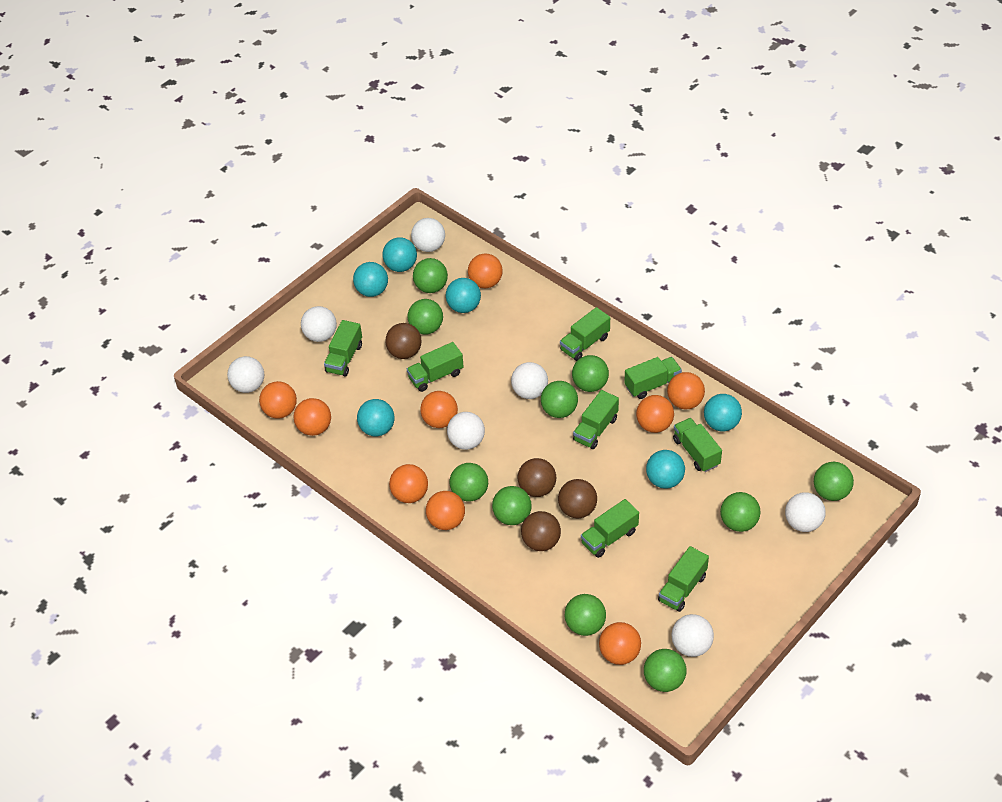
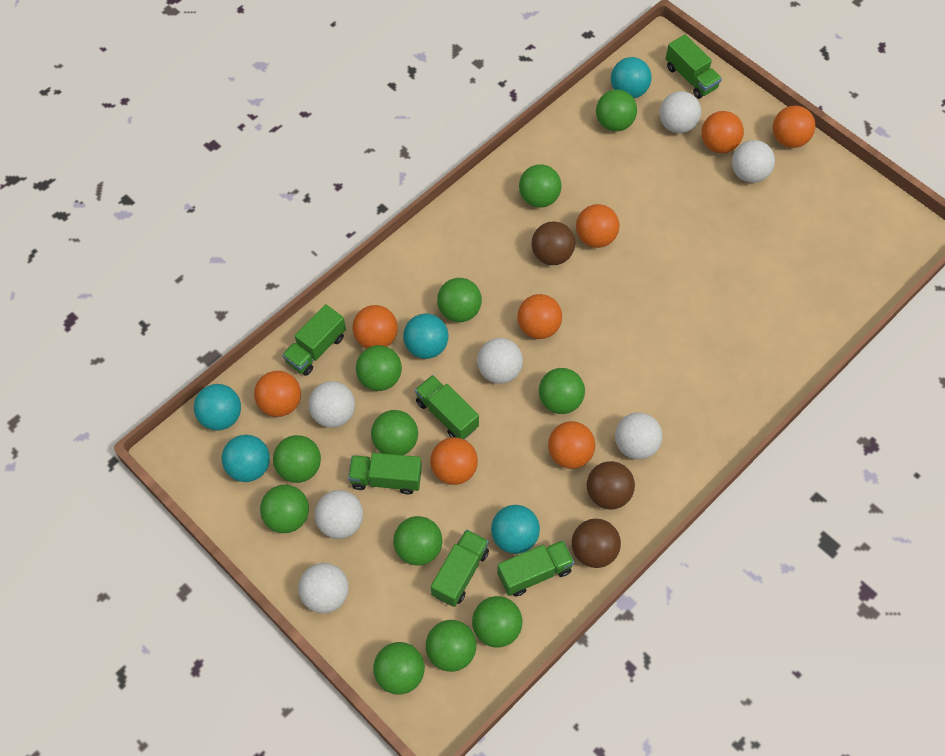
brown ball: 4 -> 3
green ball: 10 -> 12
green truck: 8 -> 6
orange ball: 9 -> 8
turquoise ball: 6 -> 5

